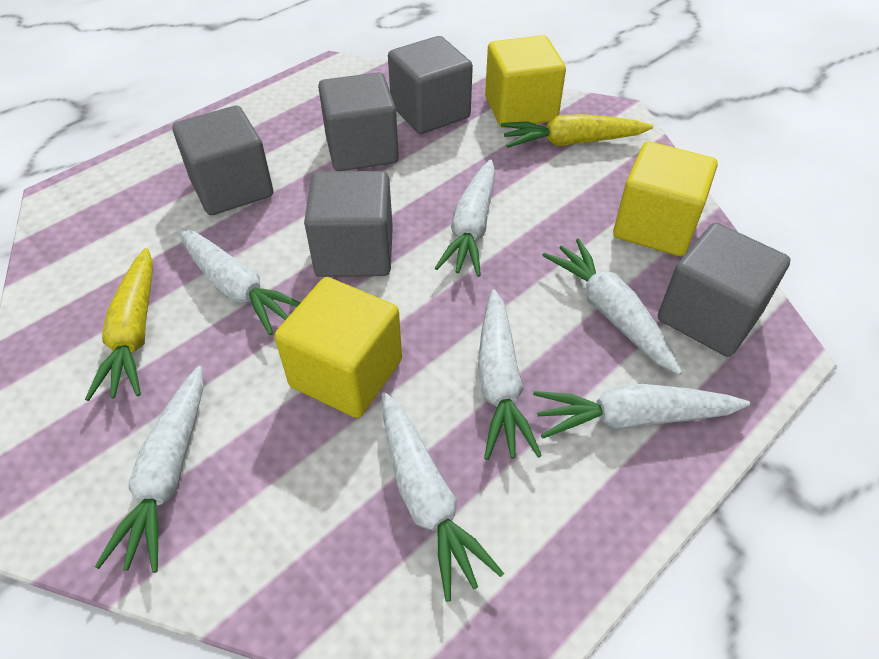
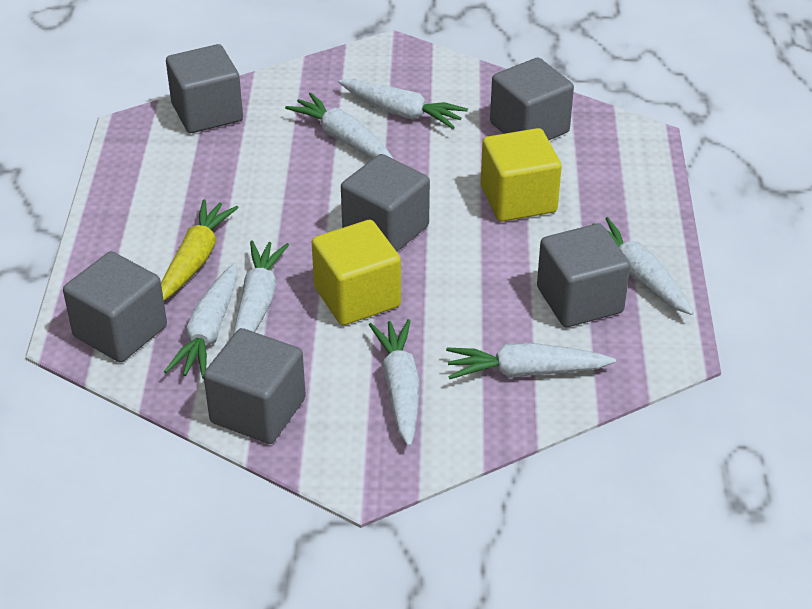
grey cube: 5 -> 6
yellow carrot: 2 -> 1
yellow cube: 3 -> 2

